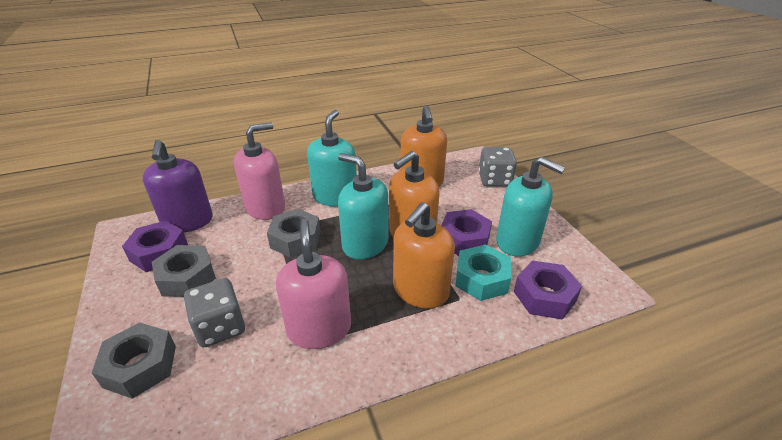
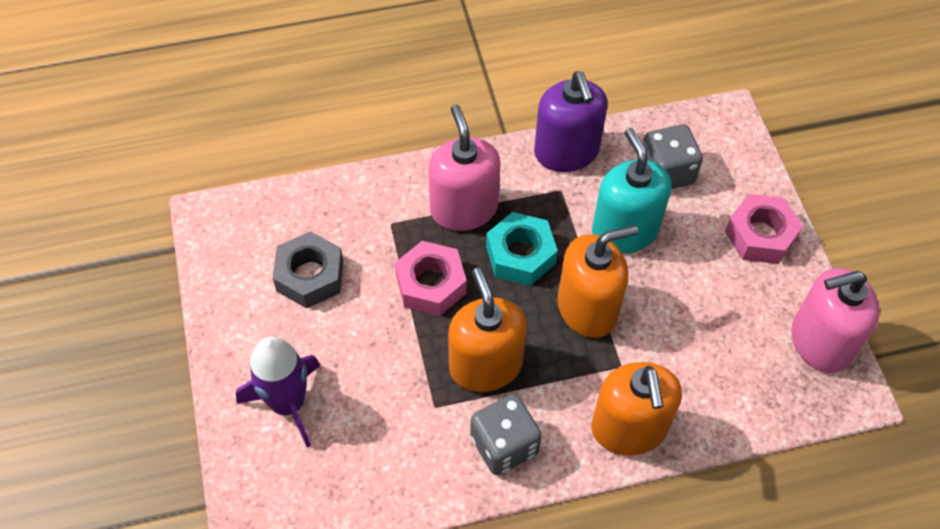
grey nut: 3 -> 1
pink nut: 0 -> 2
purple nut: 3 -> 0
purple rocket: 0 -> 1
turquoise soap dispenser: 3 -> 1

